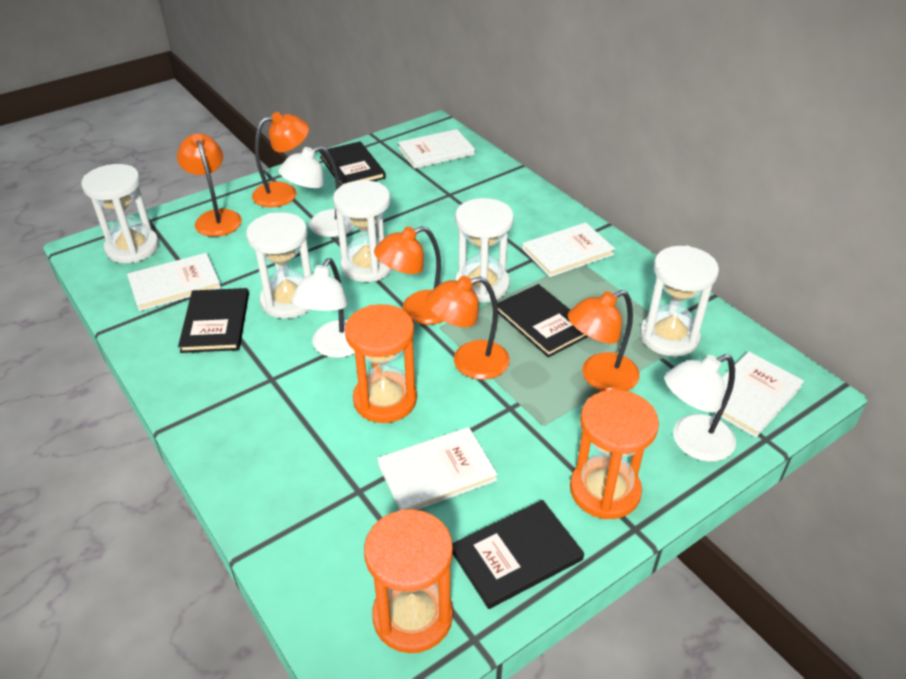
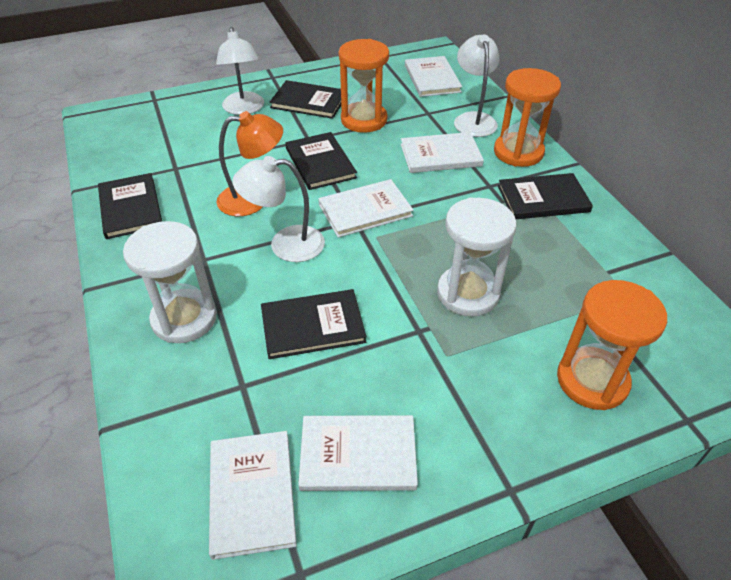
black book: 4 -> 5
orange lamp: 5 -> 1
white hourglass: 5 -> 2

